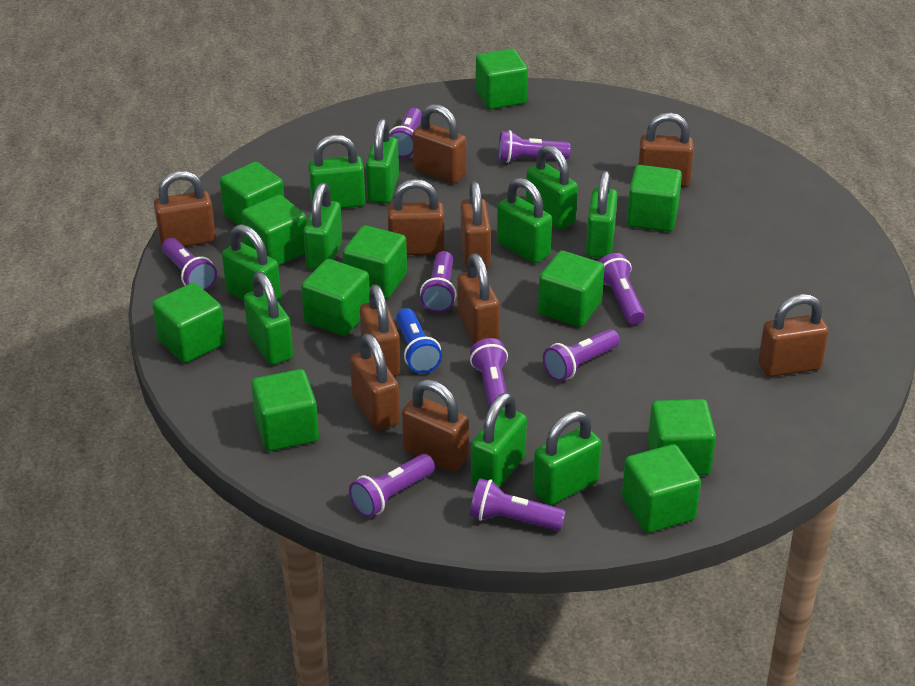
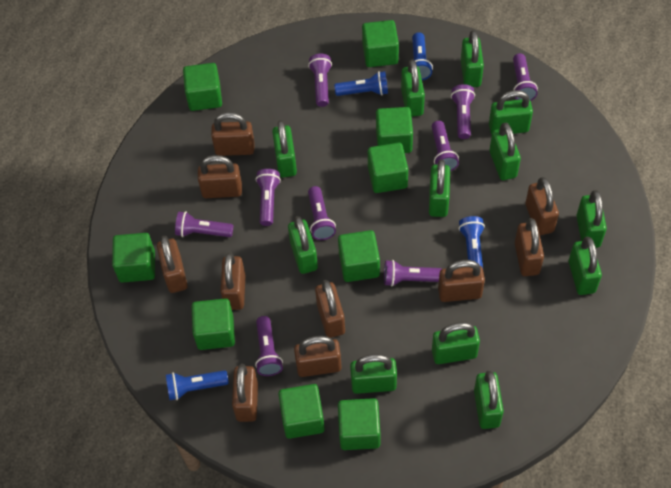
blue flashlight: 1 -> 4
green cube: 11 -> 9
green padlock: 10 -> 12

